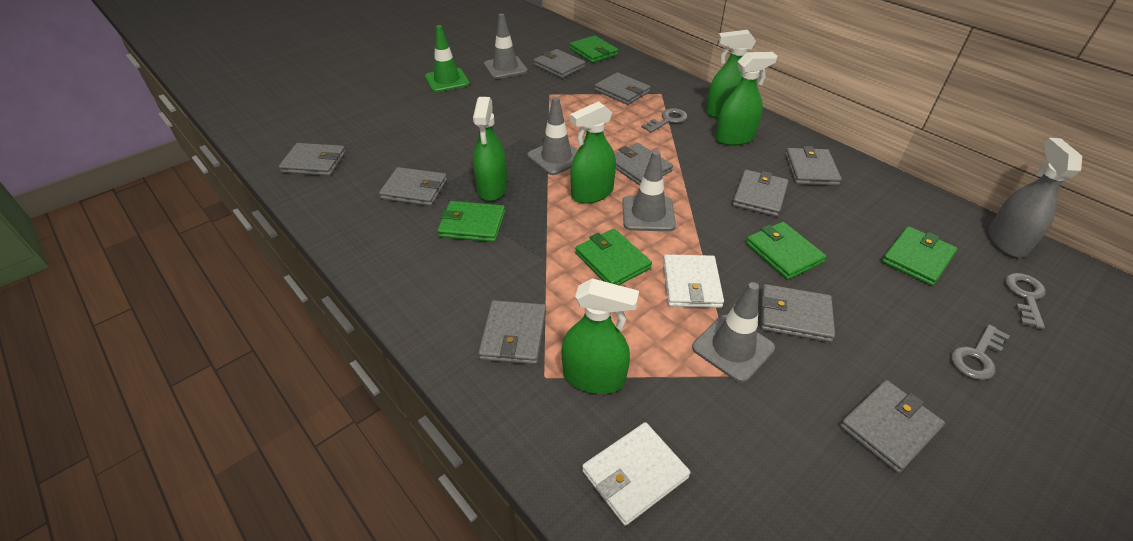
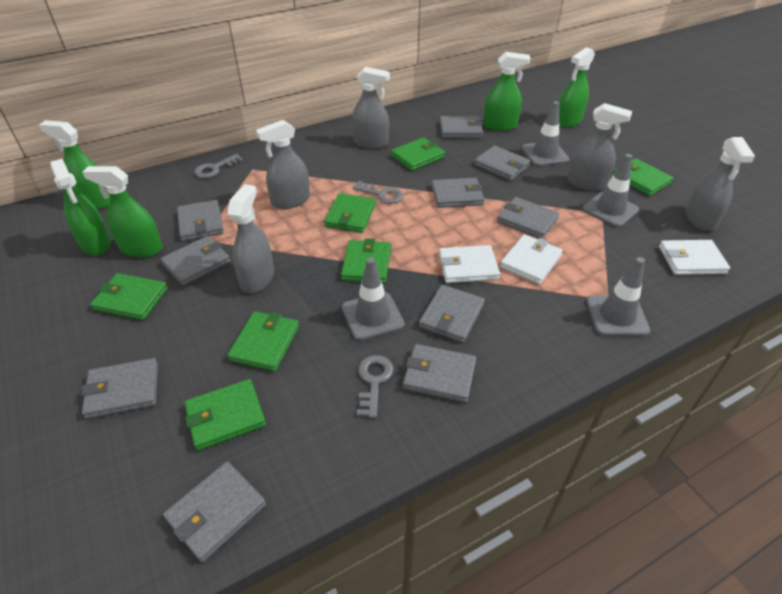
green traffic cone: 1 -> 0
green wallet: 5 -> 7
grey spray bottle: 1 -> 5
white wallet: 2 -> 3

